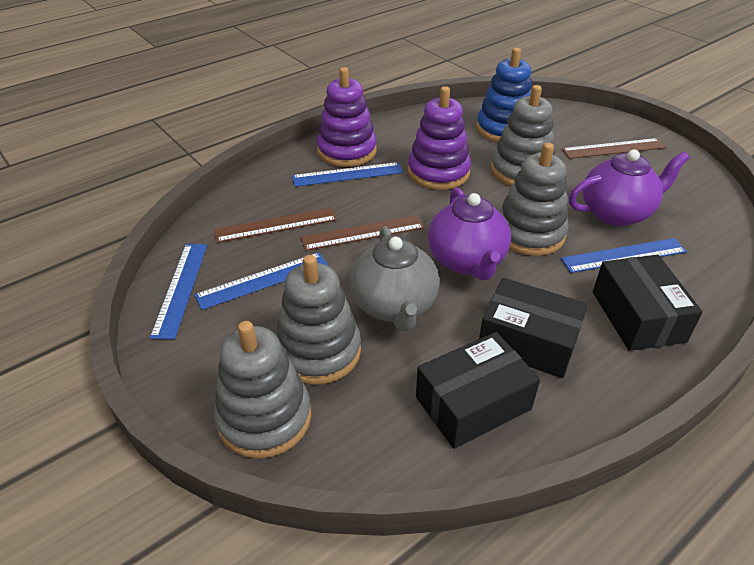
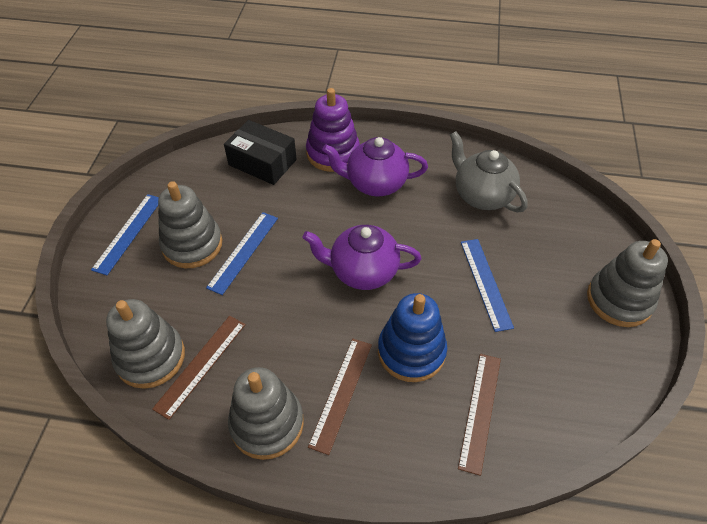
black box: 3 -> 1
blue ruler: 4 -> 3
purple stacking toy: 2 -> 1

